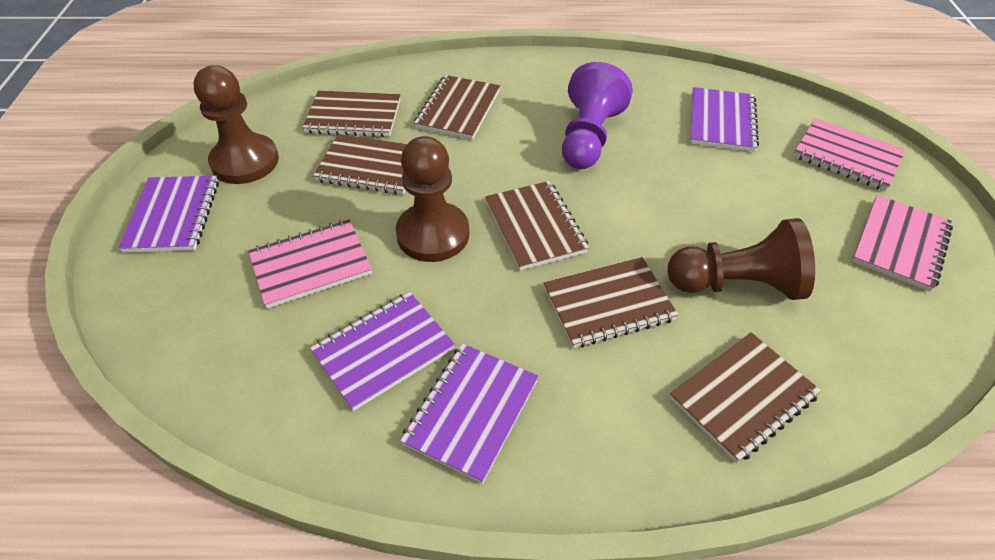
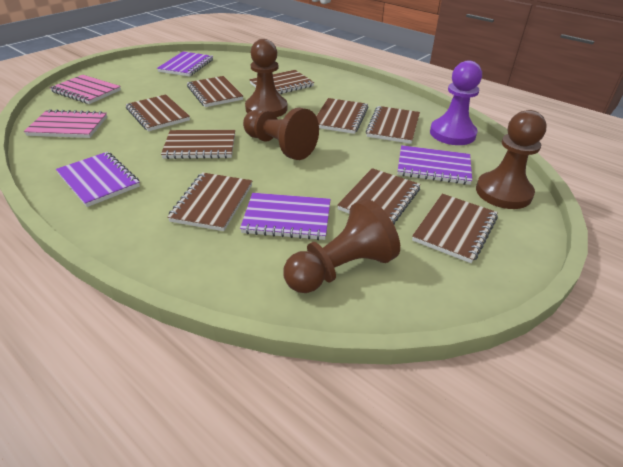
brown notebook: 6 -> 9
brown pawn: 3 -> 4
pink notebook: 3 -> 2

